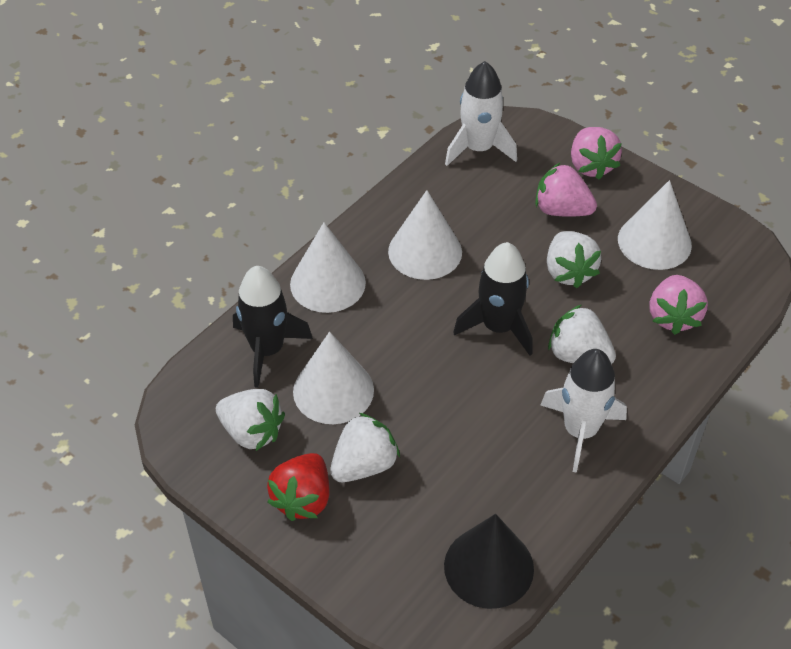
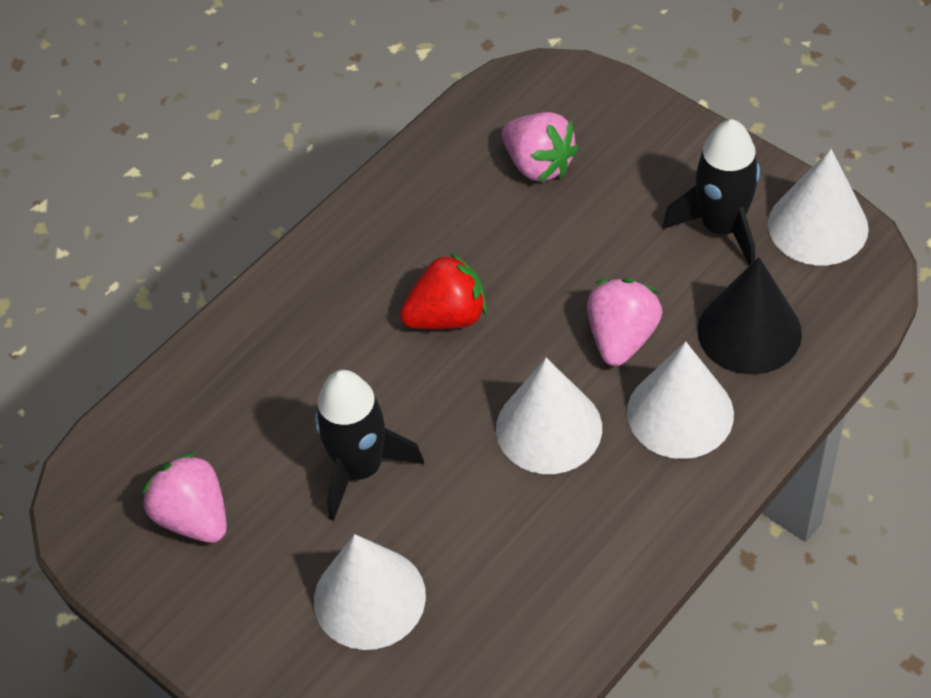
white rocket: 2 -> 0
white strawberry: 4 -> 0

